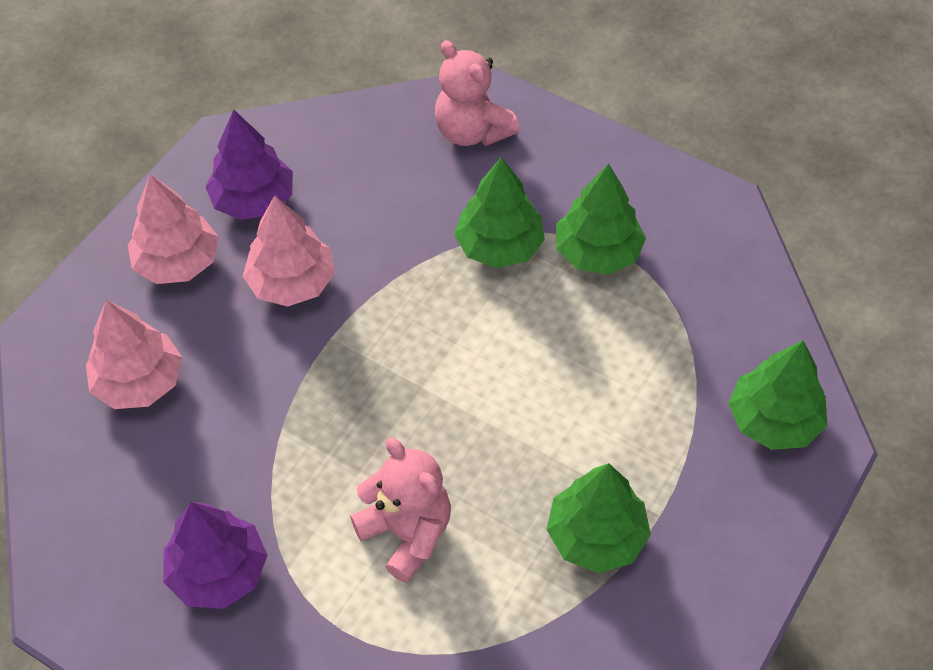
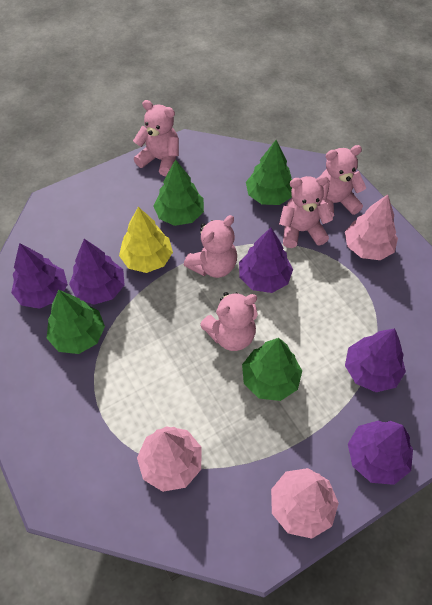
pink teddy bear: 2 -> 5
purple tree: 2 -> 5
yellow tree: 0 -> 1

